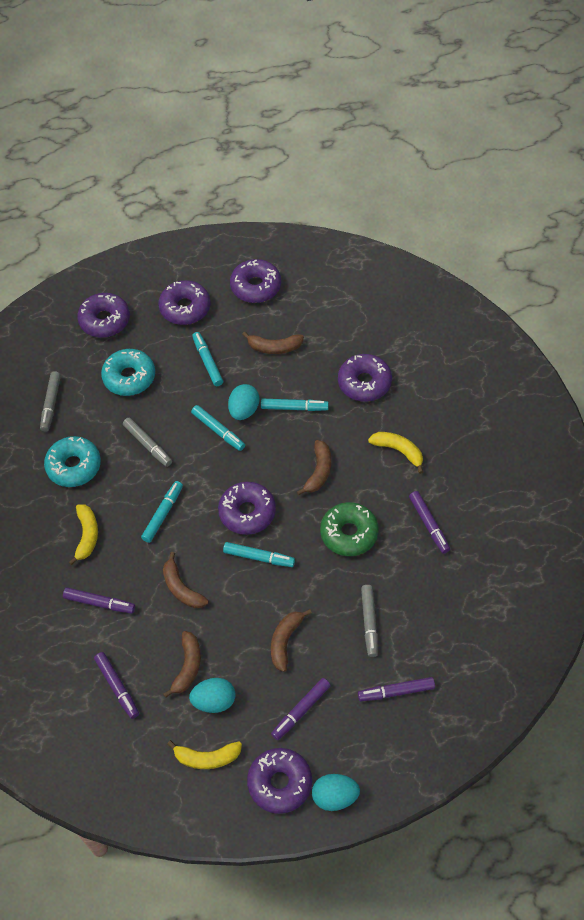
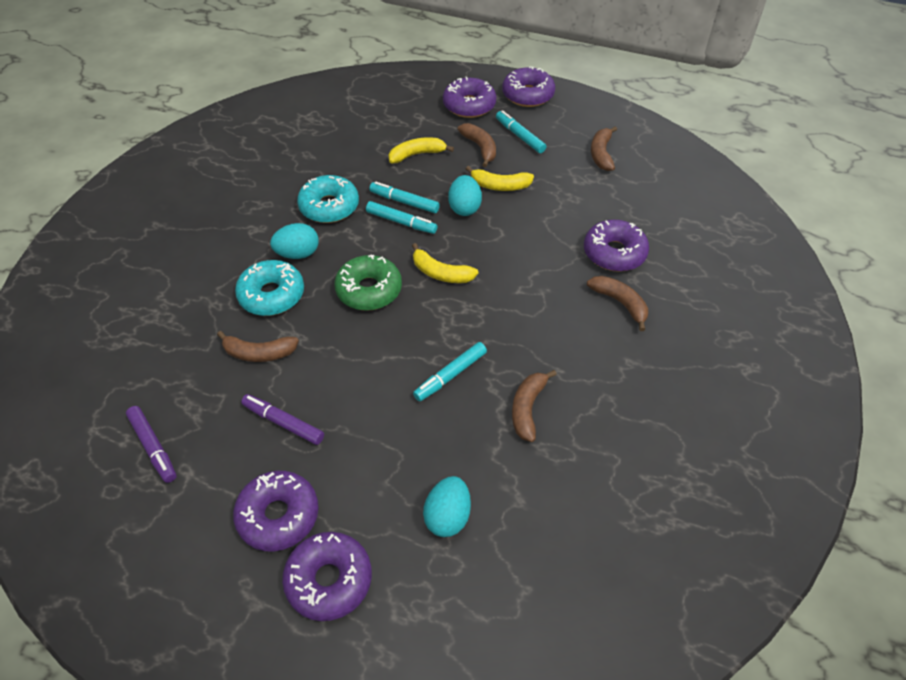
grey marker: 3 -> 0
purple donut: 6 -> 5
purple marker: 5 -> 2
turquoise marker: 5 -> 4

